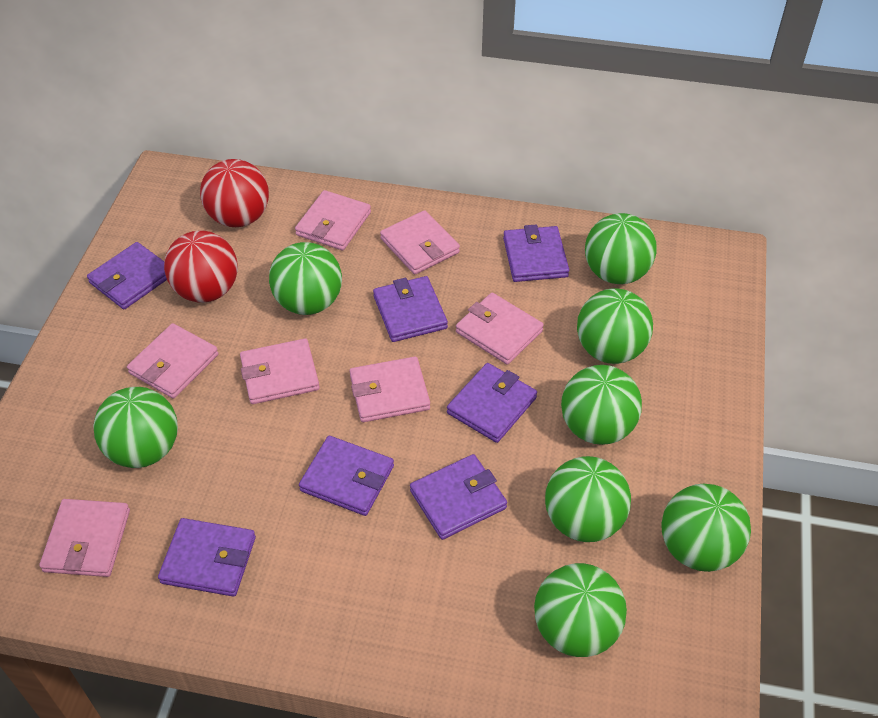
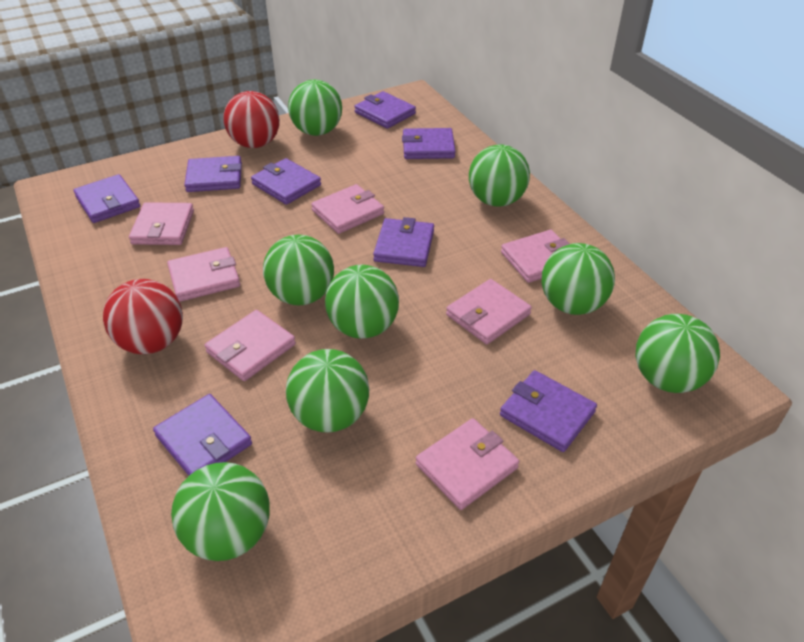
purple wallet: 7 -> 8

